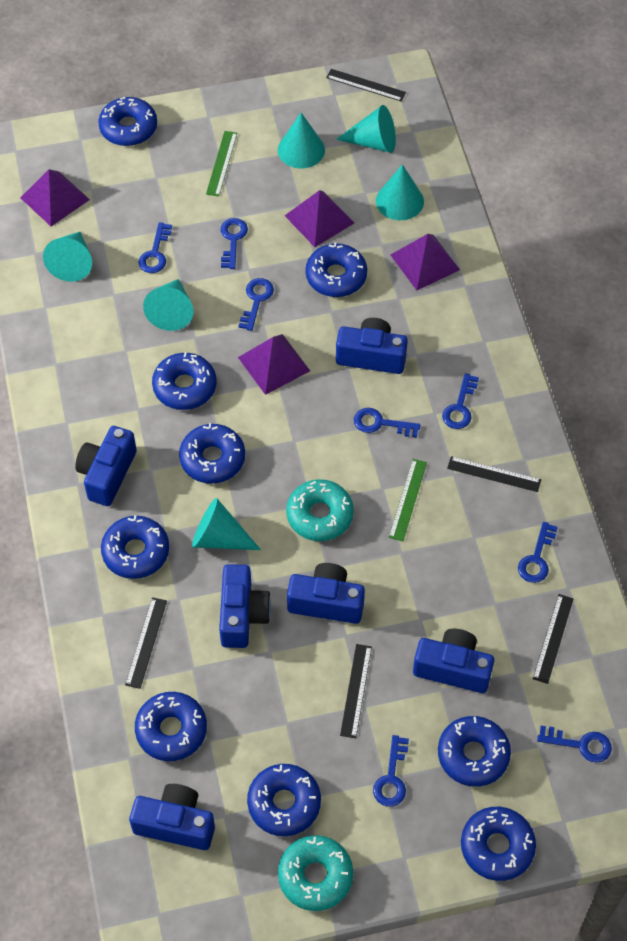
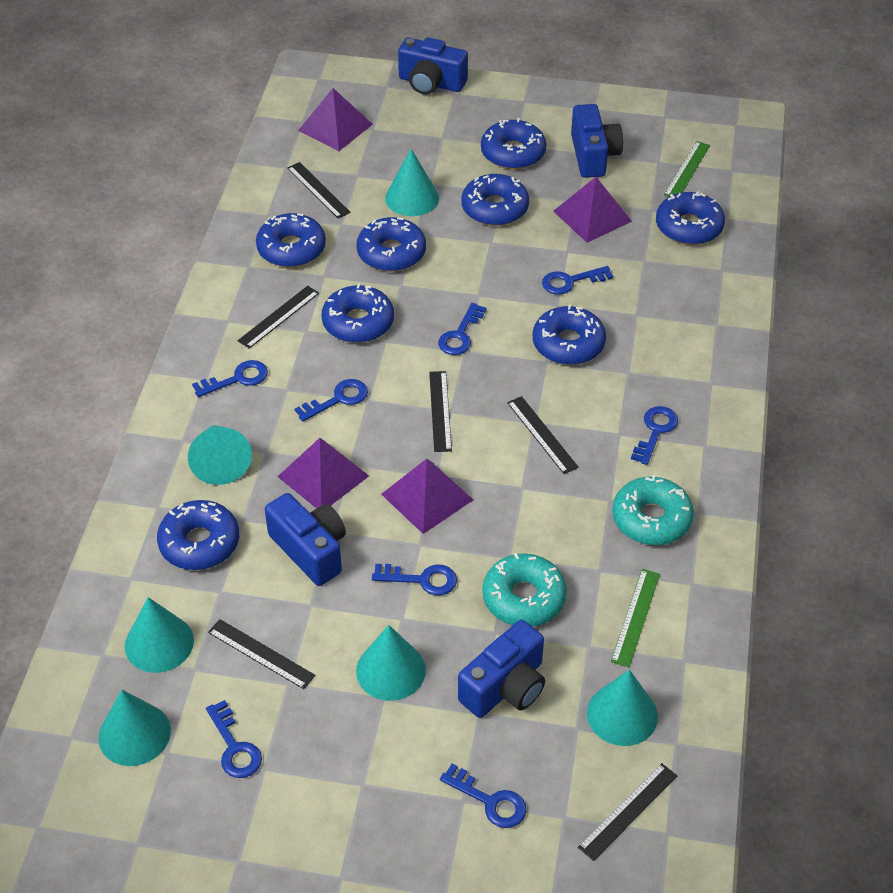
black ruler: 5 -> 6
blue camera: 6 -> 4
blue donut: 9 -> 8

